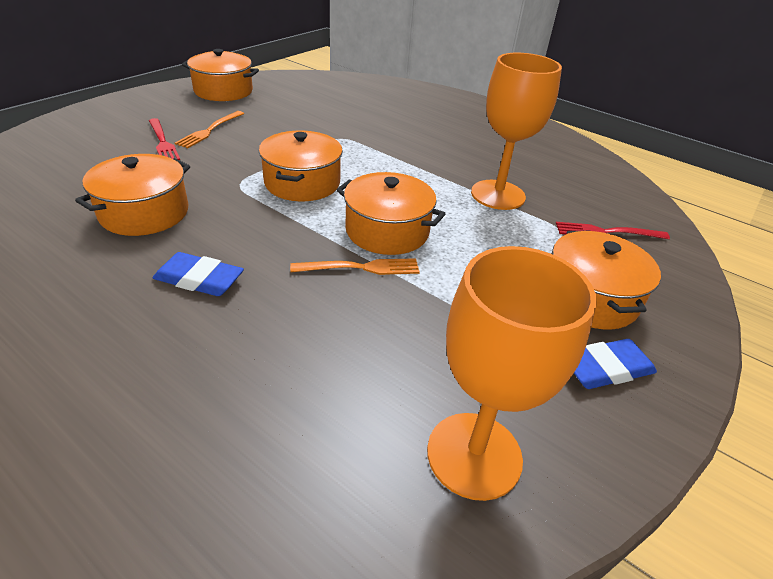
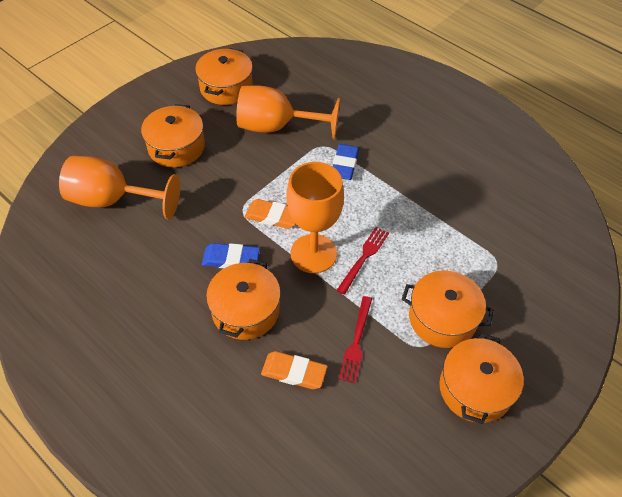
orange eraser: 0 -> 2
orange fork: 2 -> 0
orange goblet: 2 -> 3

